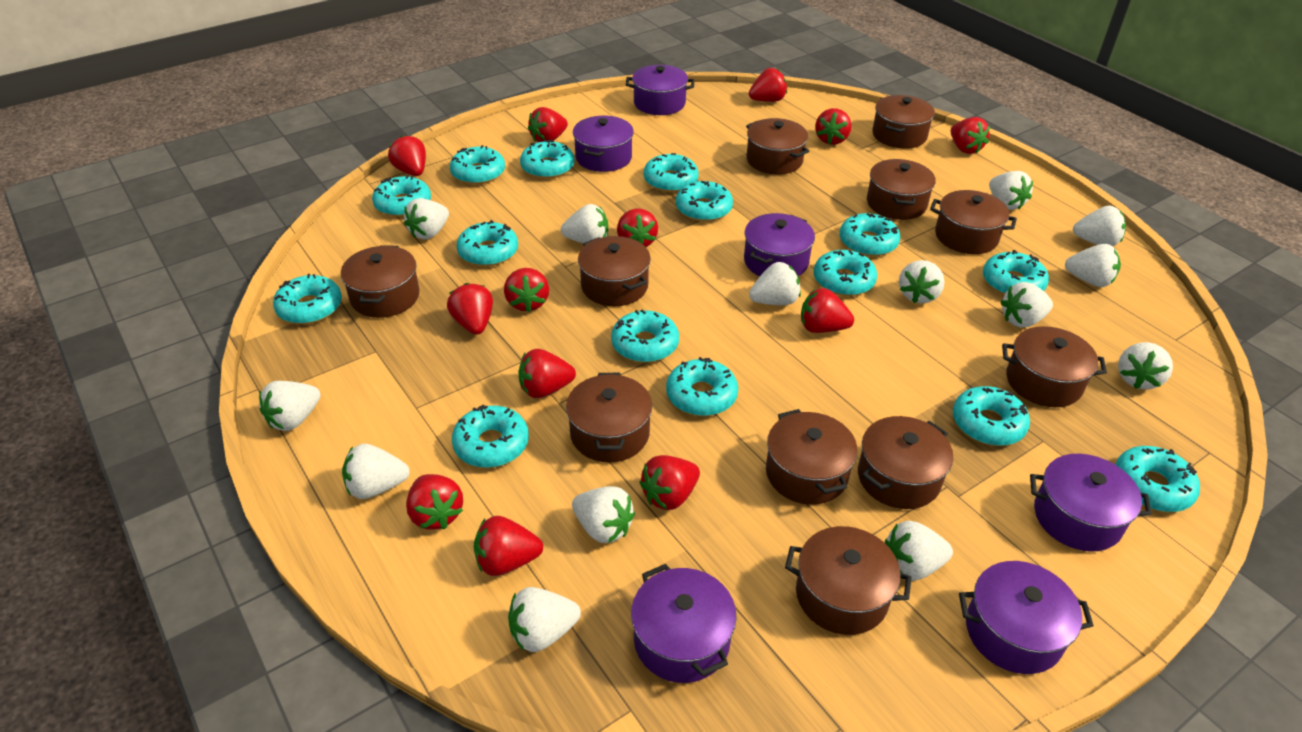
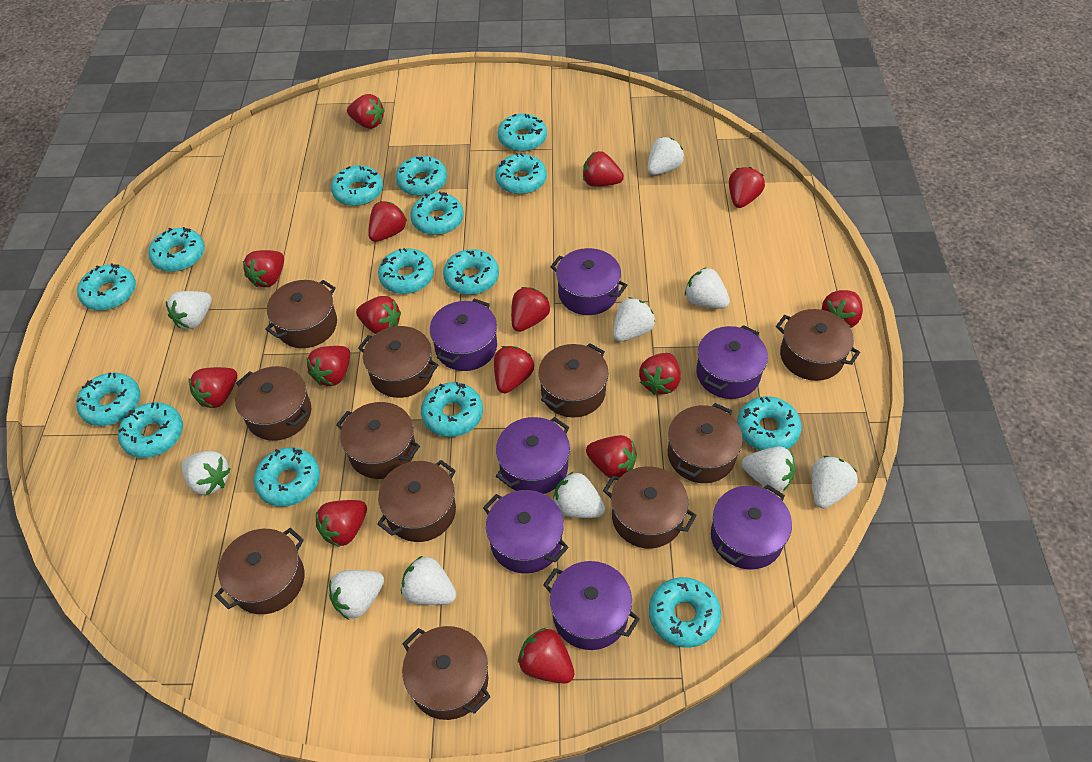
purple pot: 6 -> 7
red strawberry: 13 -> 15
white strawberry: 14 -> 10

